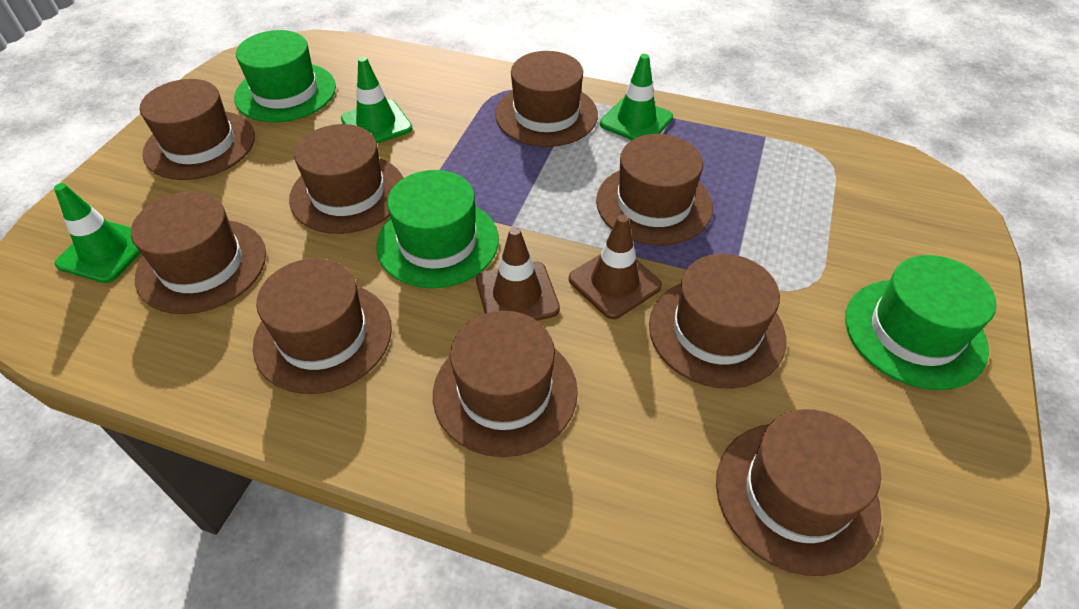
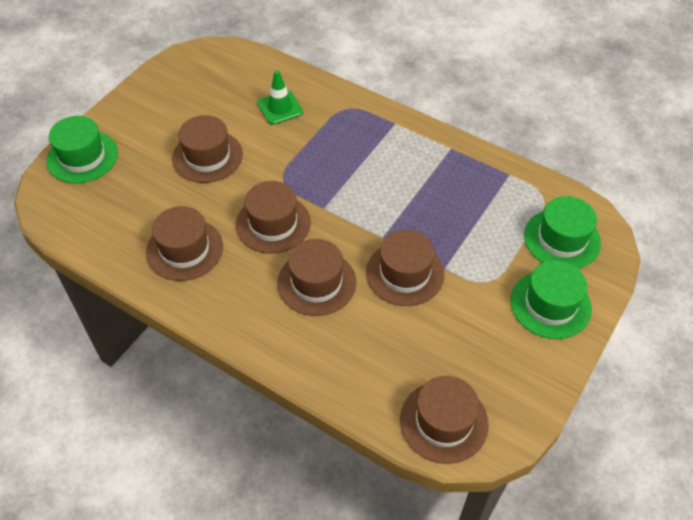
brown hat: 9 -> 6
brown traffic cone: 2 -> 0
green traffic cone: 3 -> 1

